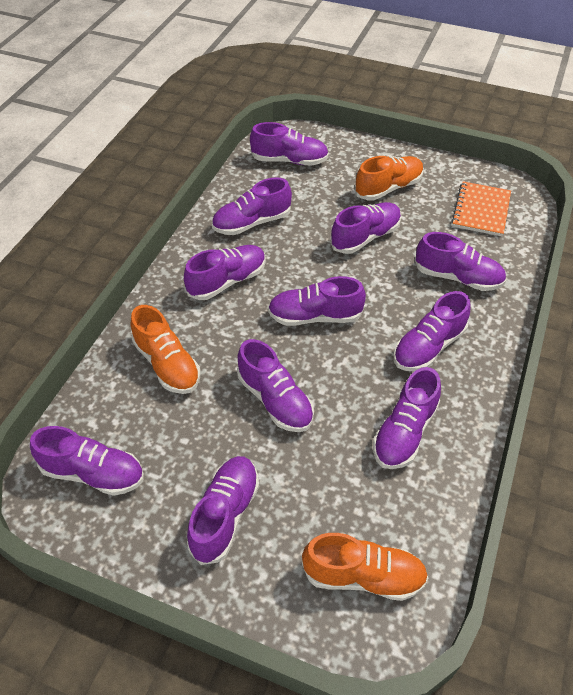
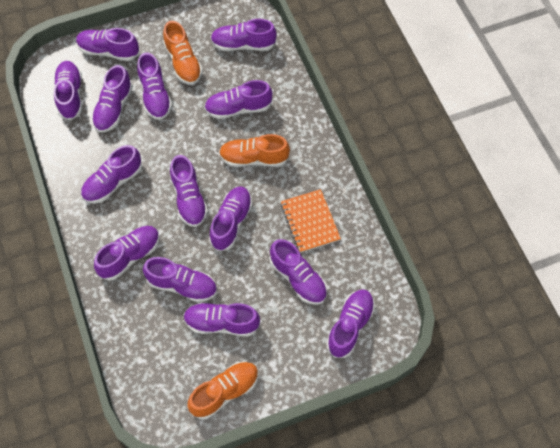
purple shoe: 11 -> 14

